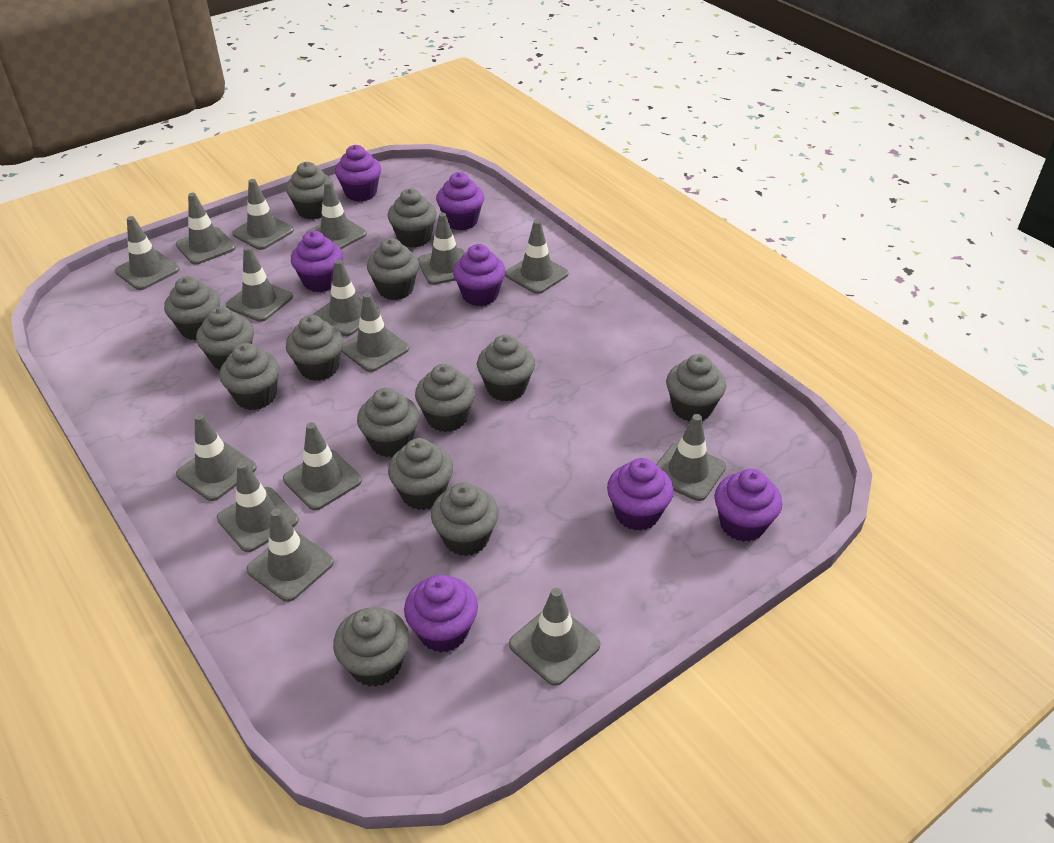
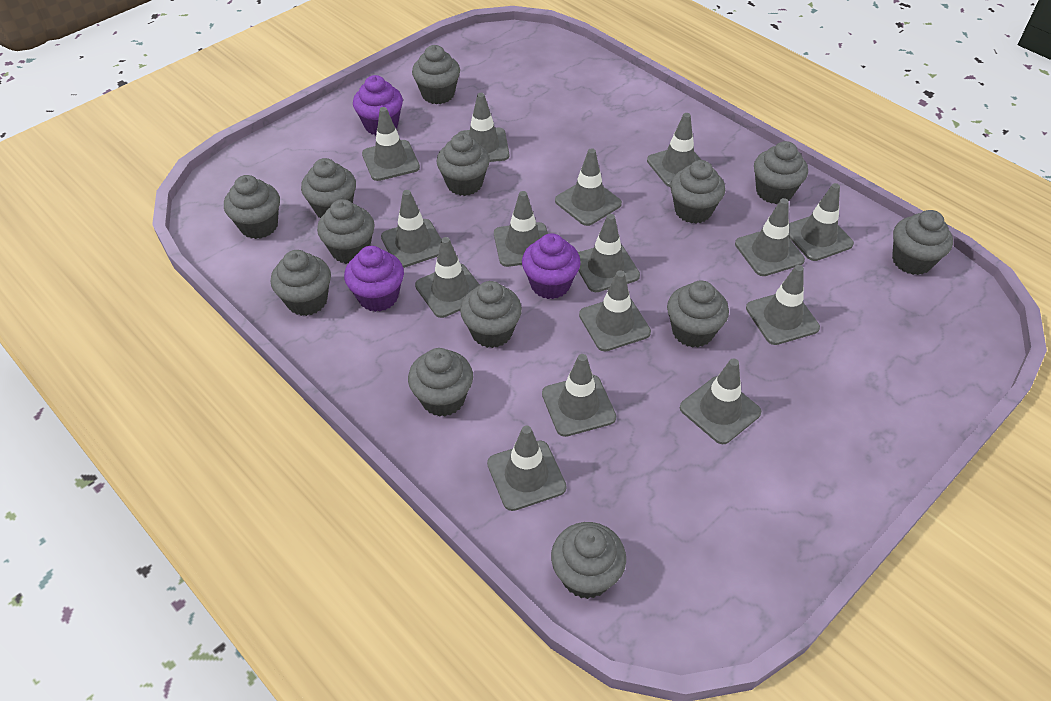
grey cupcake: 14 -> 13
purple cupcake: 7 -> 3

